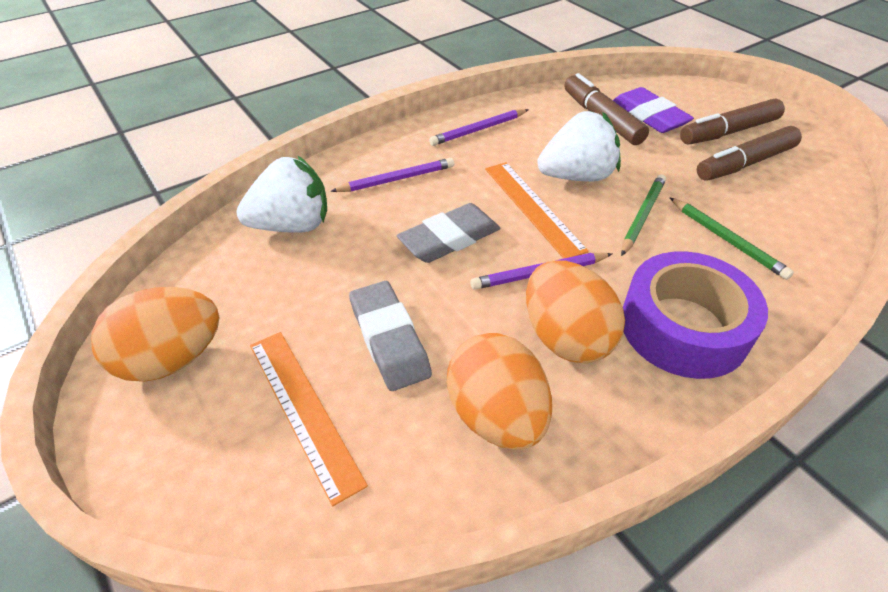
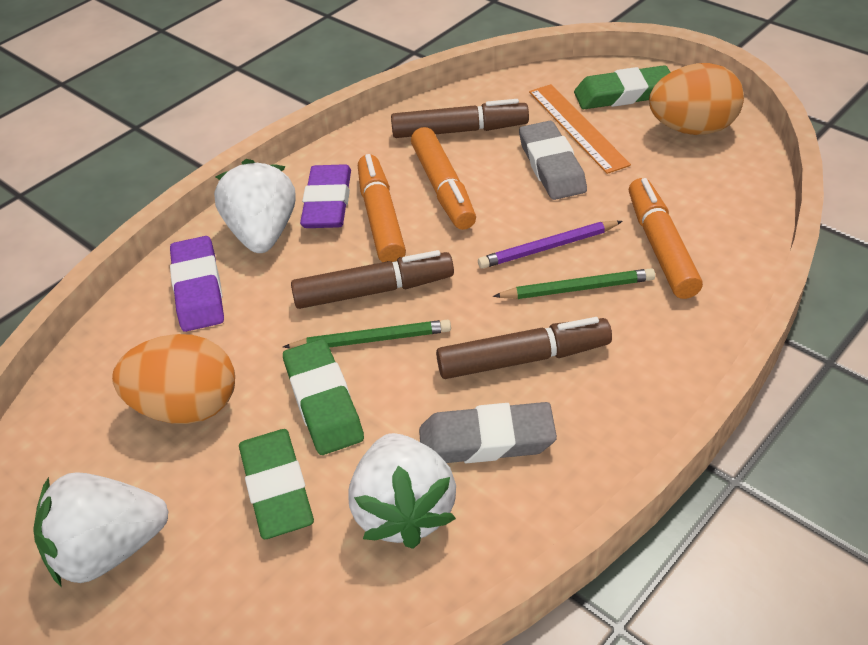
green eraser: 0 -> 3
orange egg: 3 -> 2
orange marker: 0 -> 3
orange ruler: 2 -> 1
purple eraser: 1 -> 2
purple pencil: 3 -> 1
purple tape: 1 -> 0
white strawberry: 2 -> 3

